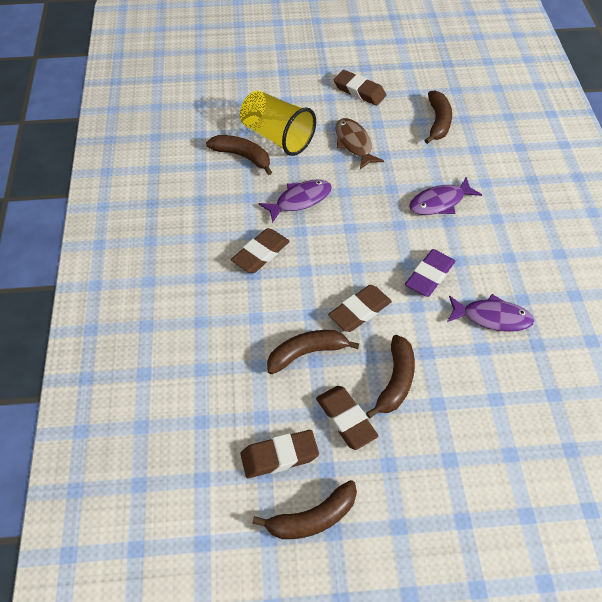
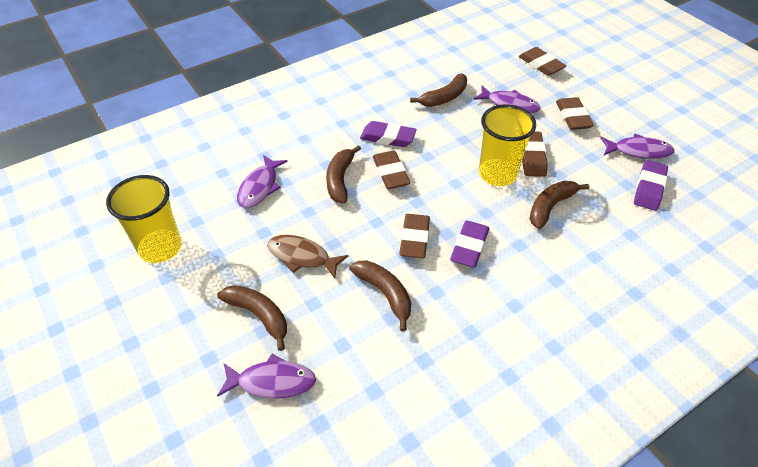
purple eraser: 1 -> 3
purple fish: 3 -> 4
yellow cup: 1 -> 2

